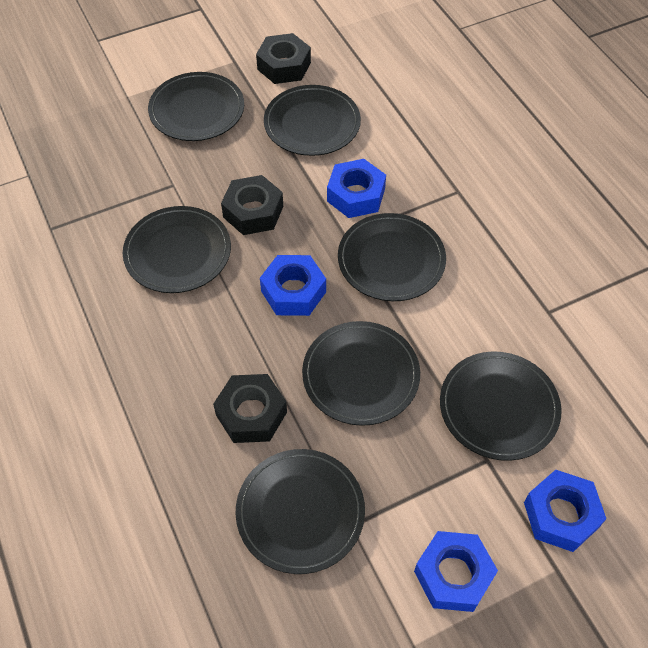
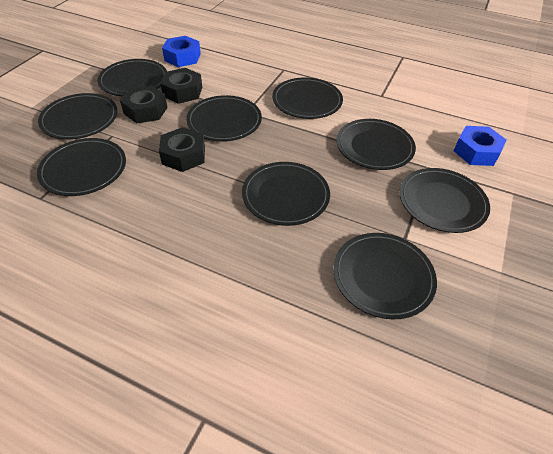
black plate: 7 -> 9
blue nut: 4 -> 2

